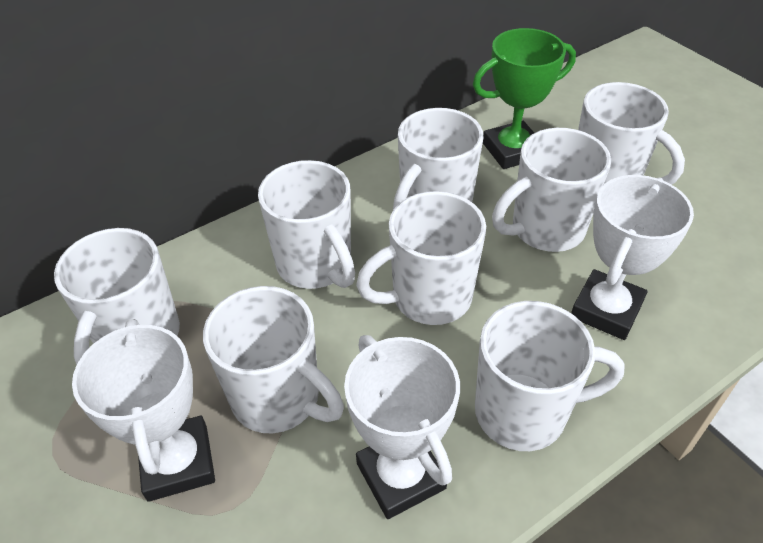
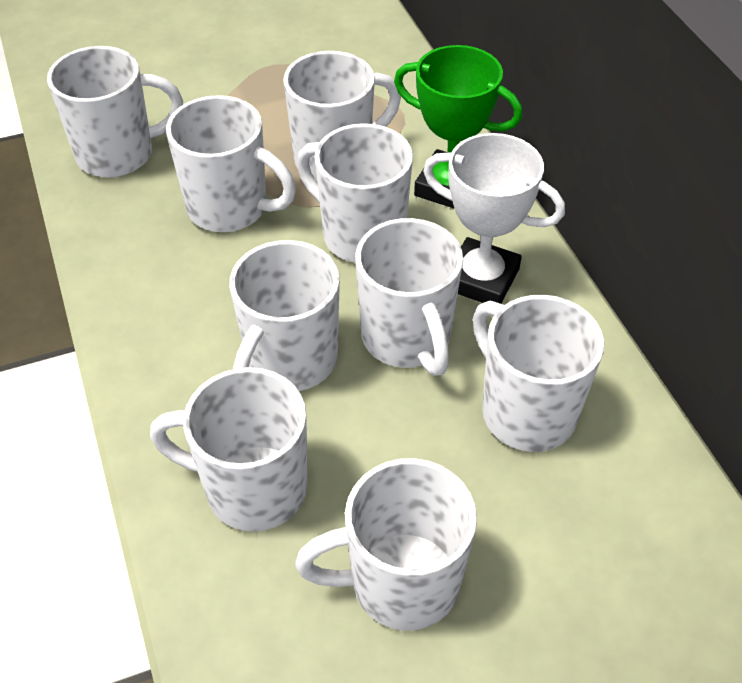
white mug: 8 -> 9
white trophy: 3 -> 1

